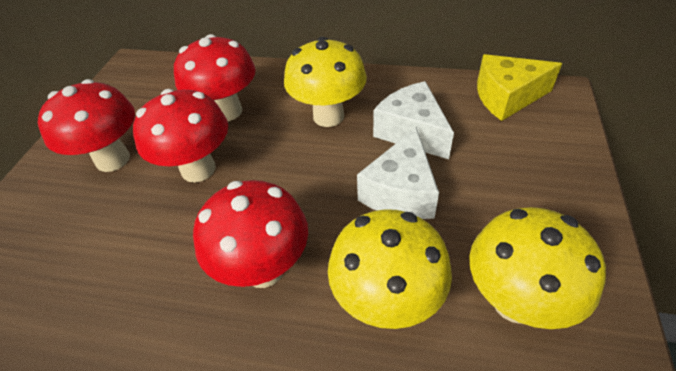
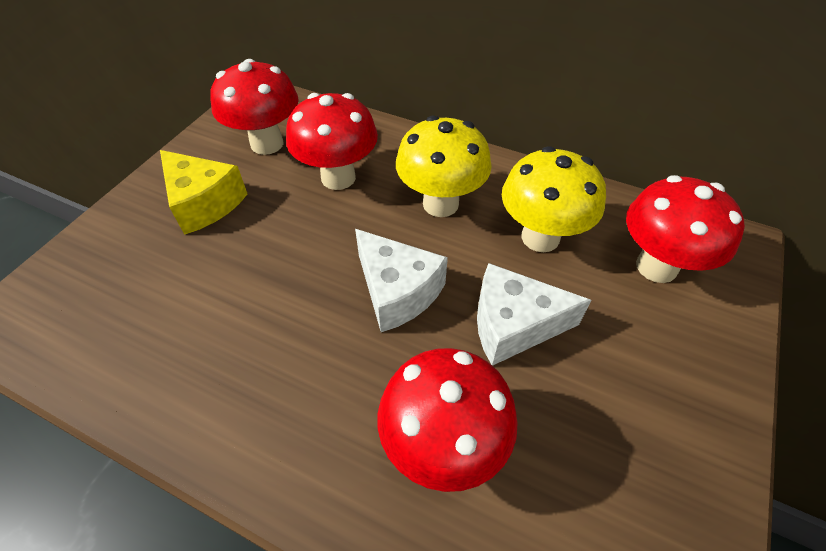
yellow mushroom: 3 -> 2

